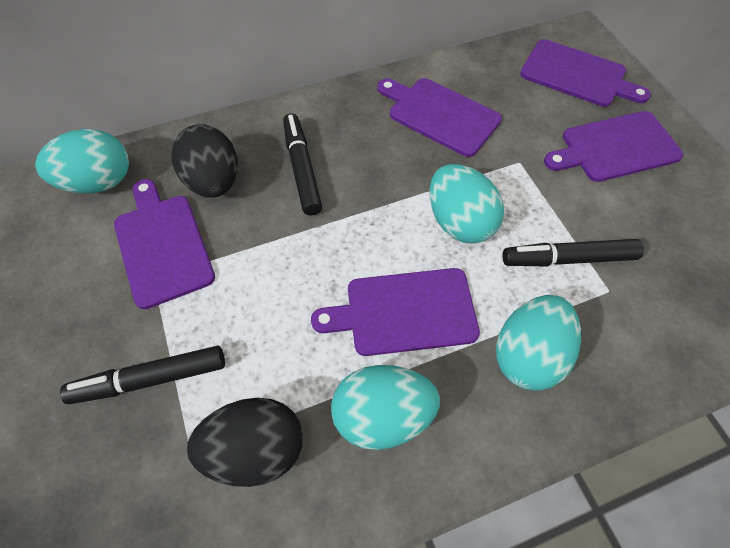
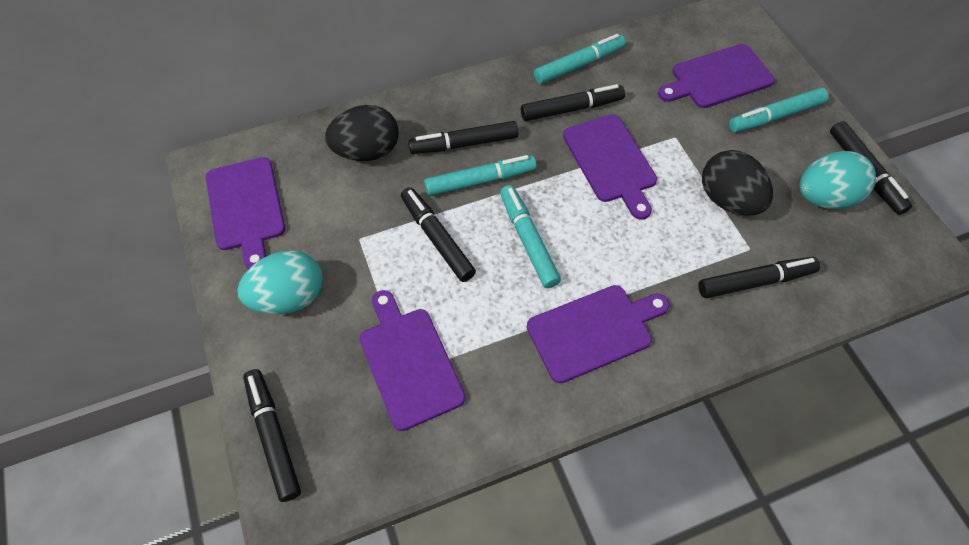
black marker: 3 -> 6
turquoise egg: 4 -> 2
turquoise marker: 0 -> 4

